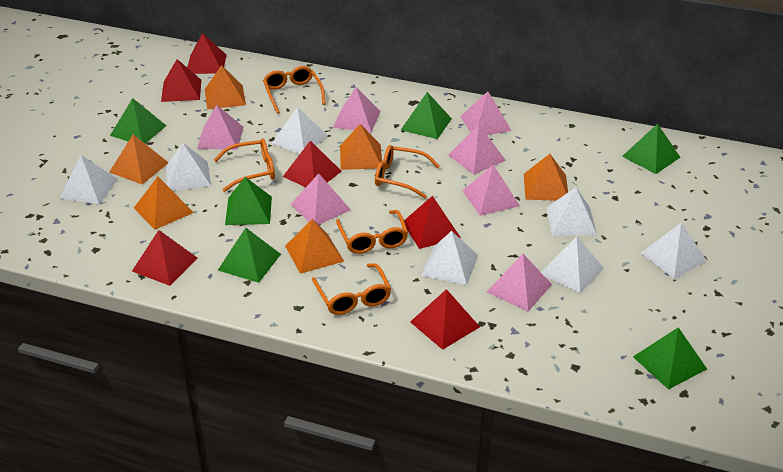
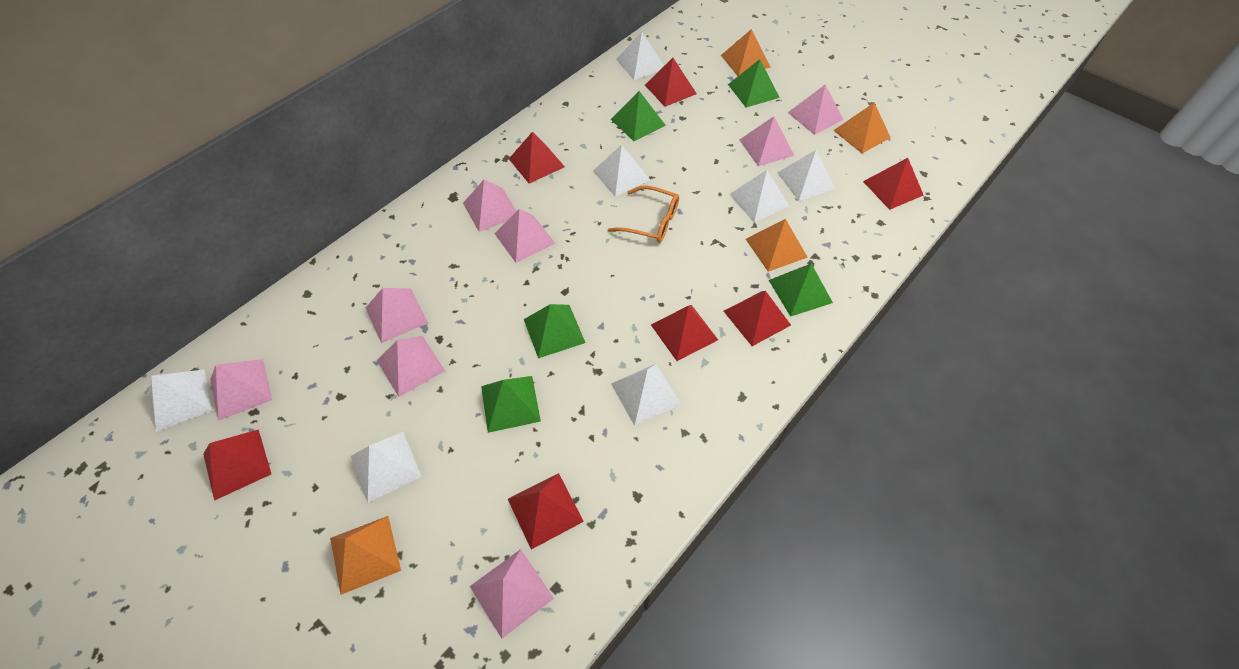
green pyramid: 6 -> 5
orange glasses: 5 -> 1
orange pyramid: 6 -> 4
pink pyramid: 7 -> 8
red pyramid: 6 -> 7

